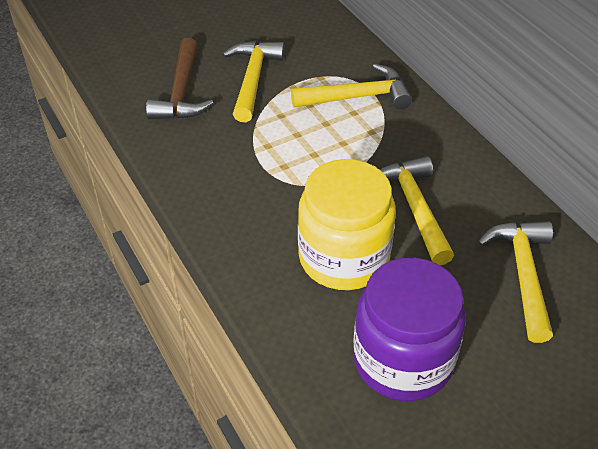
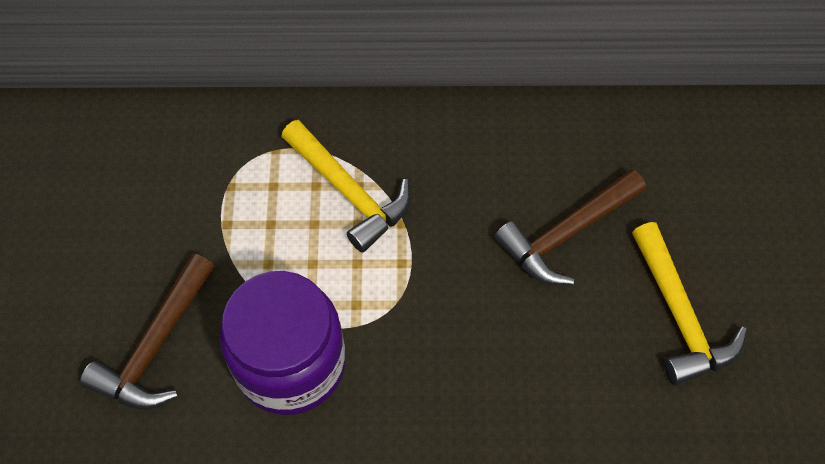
brown hammer: 1 -> 2
yellow hammer: 4 -> 2
yellow jar: 1 -> 0

